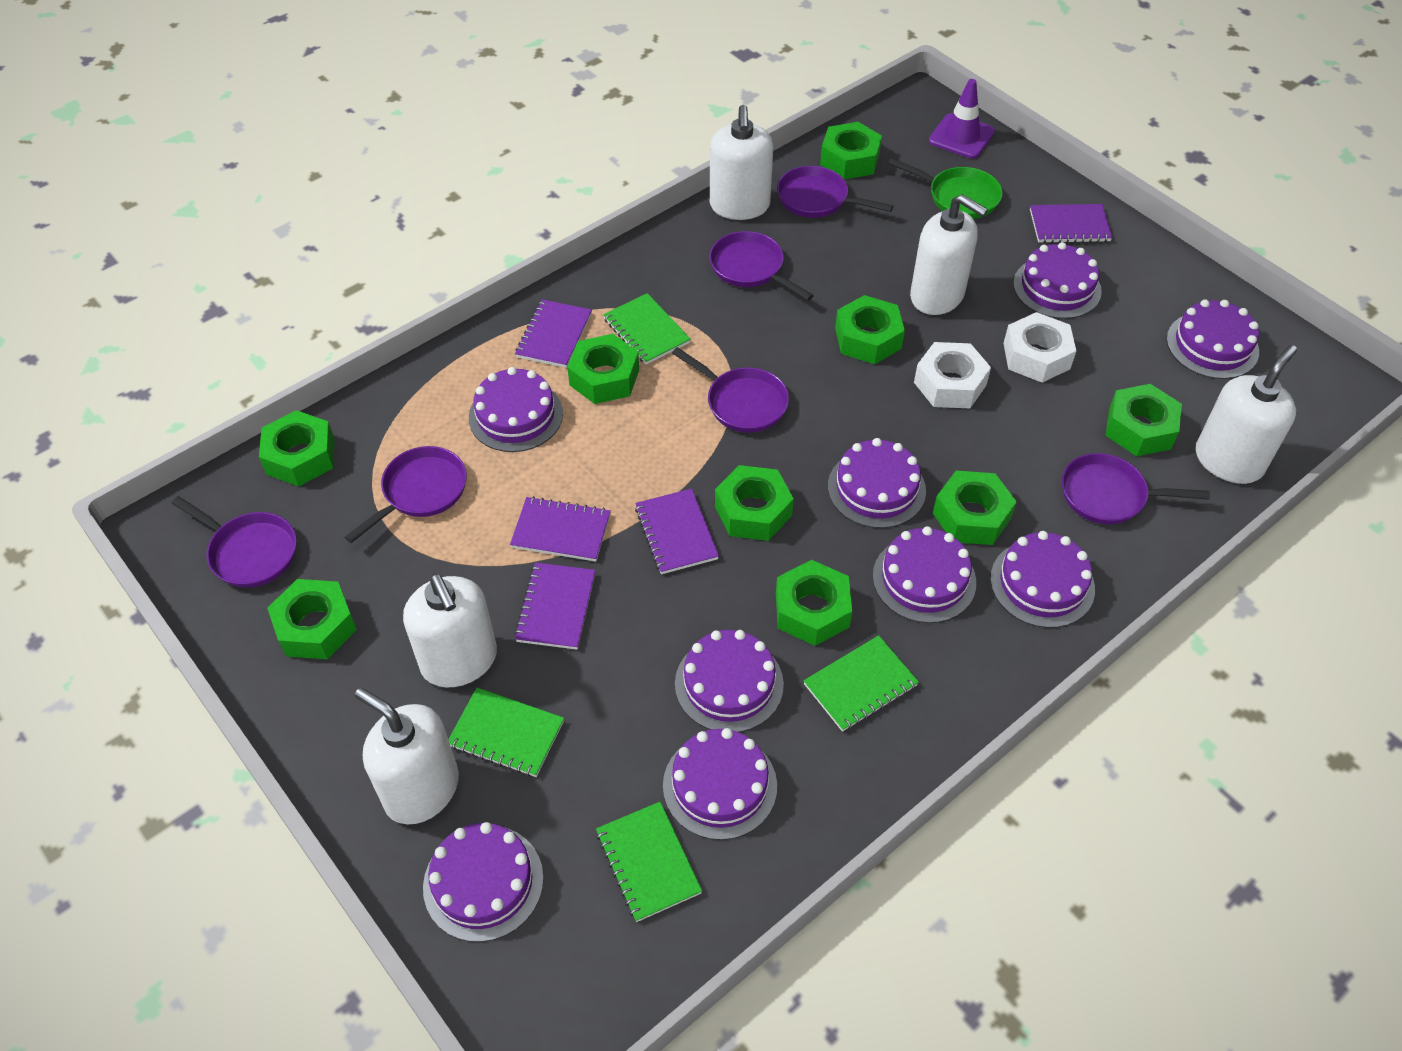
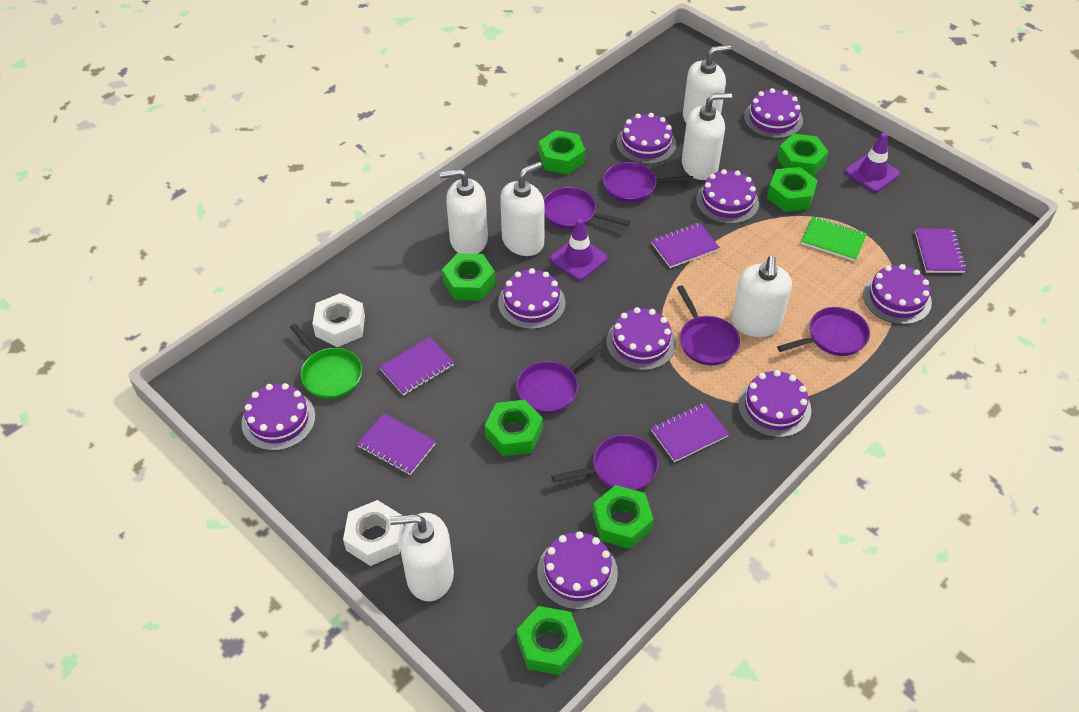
green notebook: 4 -> 1
green nut: 9 -> 7
purple traffic cone: 1 -> 2
white soap dispenser: 5 -> 6

